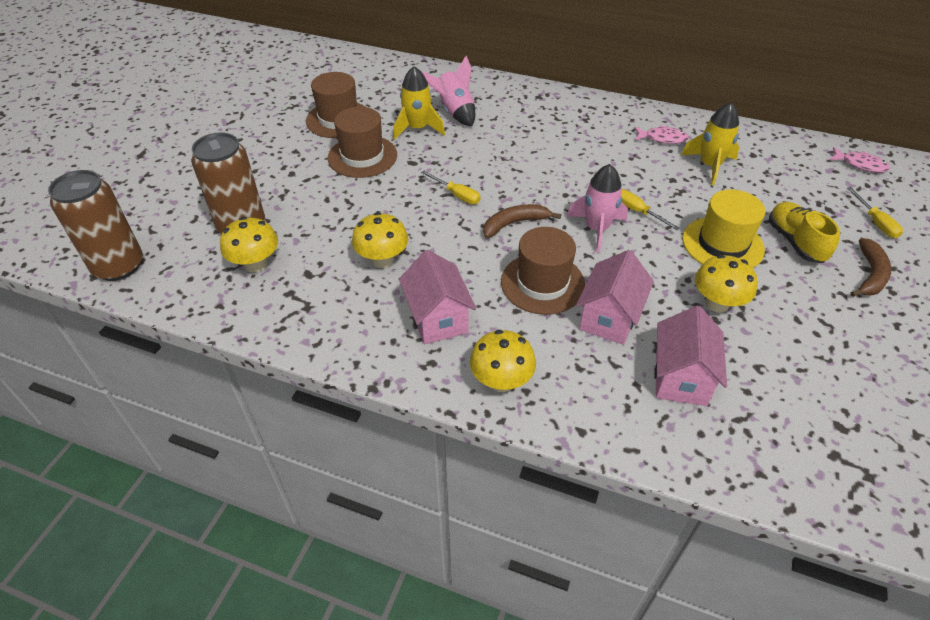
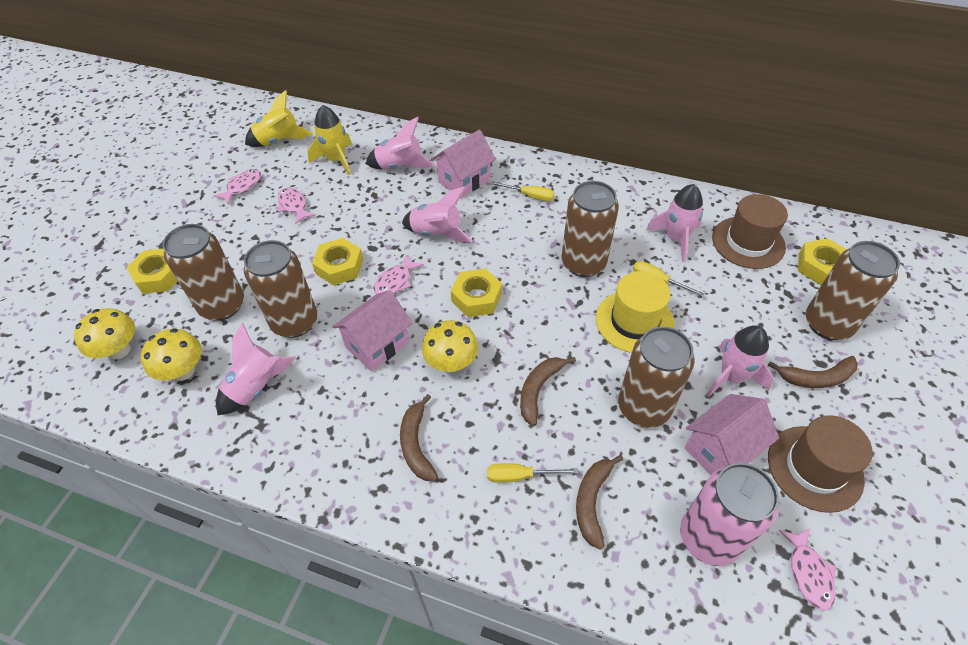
brown banana: 2 -> 4
brown can: 2 -> 5
brown hat: 3 -> 2
pink can: 0 -> 1
pink fish: 2 -> 4
pink rocket: 2 -> 5
yellow mushroom: 4 -> 3
yellow nut: 0 -> 4
yellow shoe: 1 -> 0

